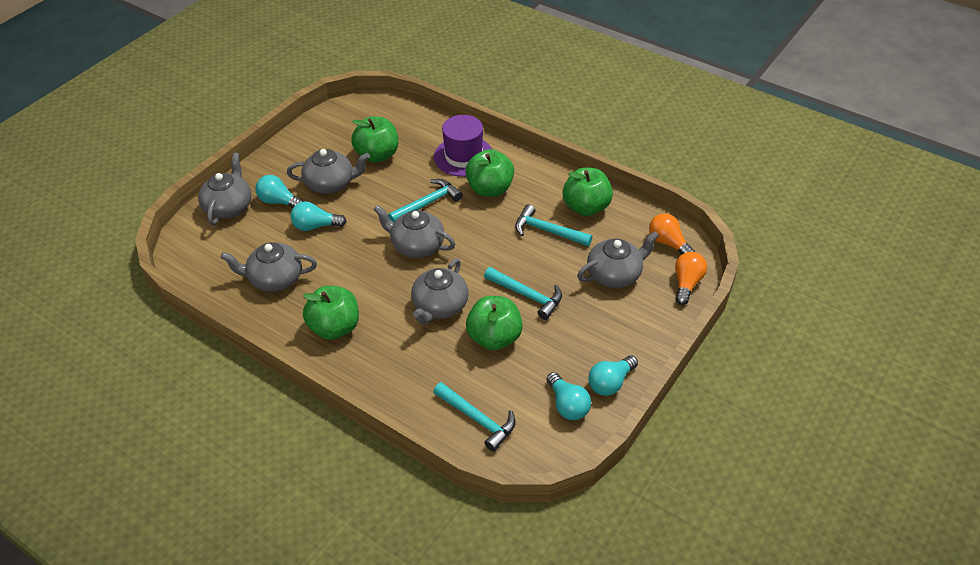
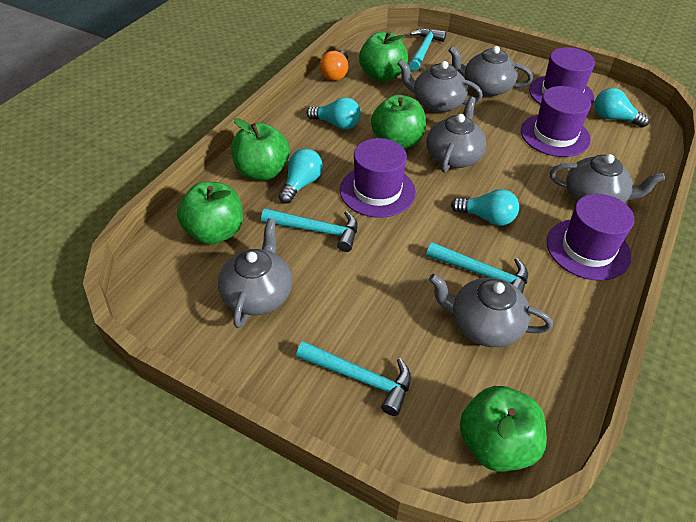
orange light bulb: 2 -> 1
purple hat: 1 -> 4

